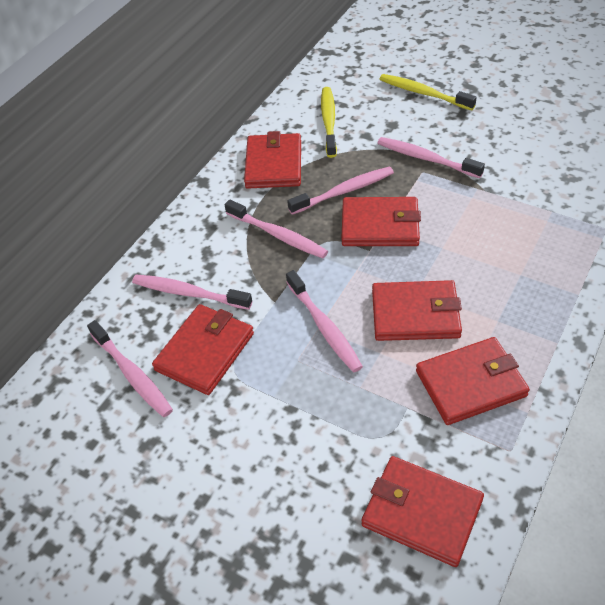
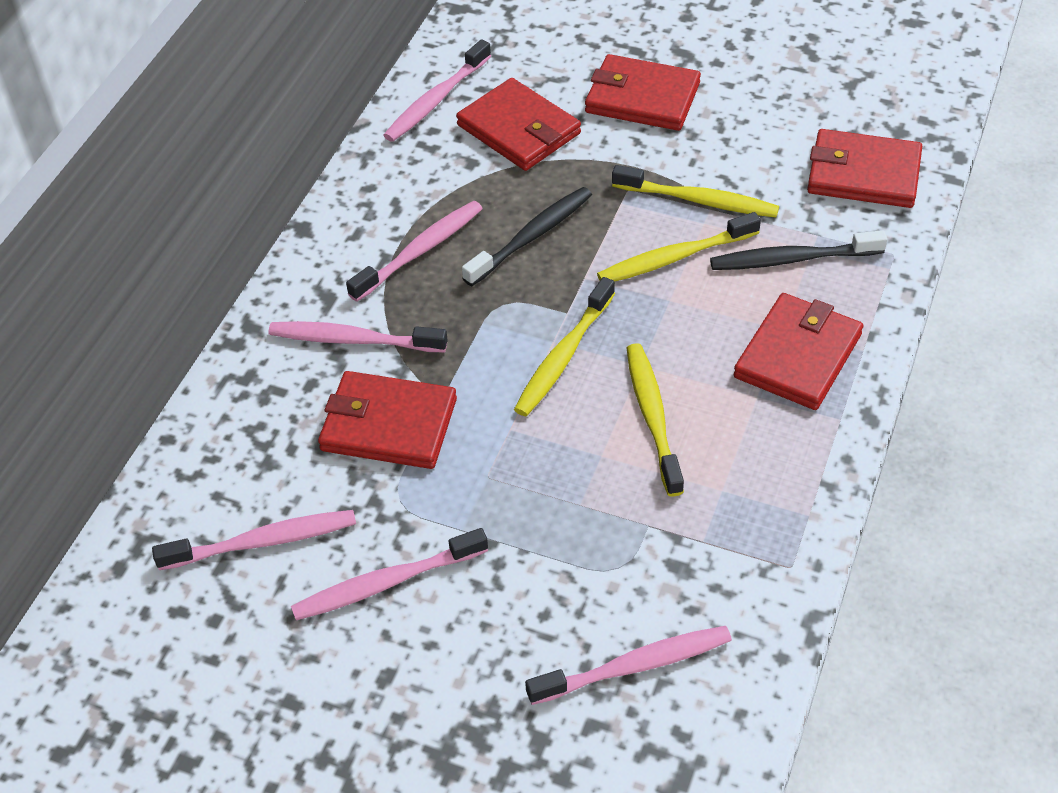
black toothbrush: 0 -> 2
red wallet: 6 -> 5
yellow toothbrush: 2 -> 4

